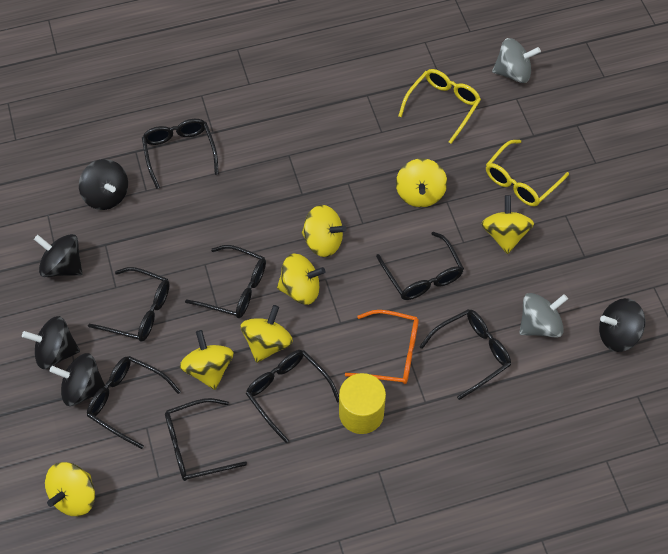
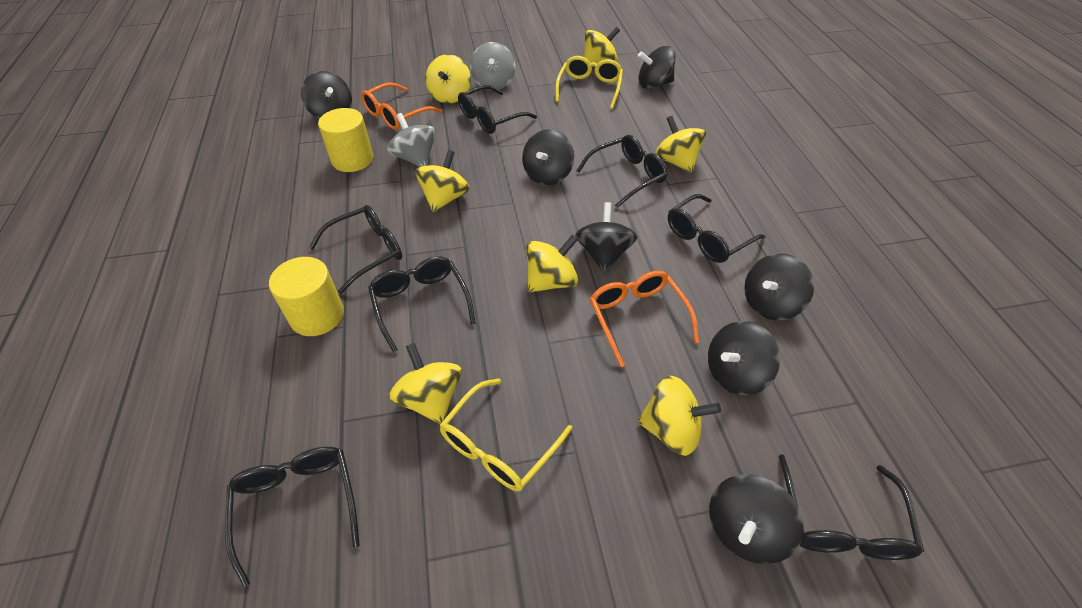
black glasses: 8 -> 7
black spinning top: 5 -> 7
orange glasses: 1 -> 2
yellow cylinder: 1 -> 2

